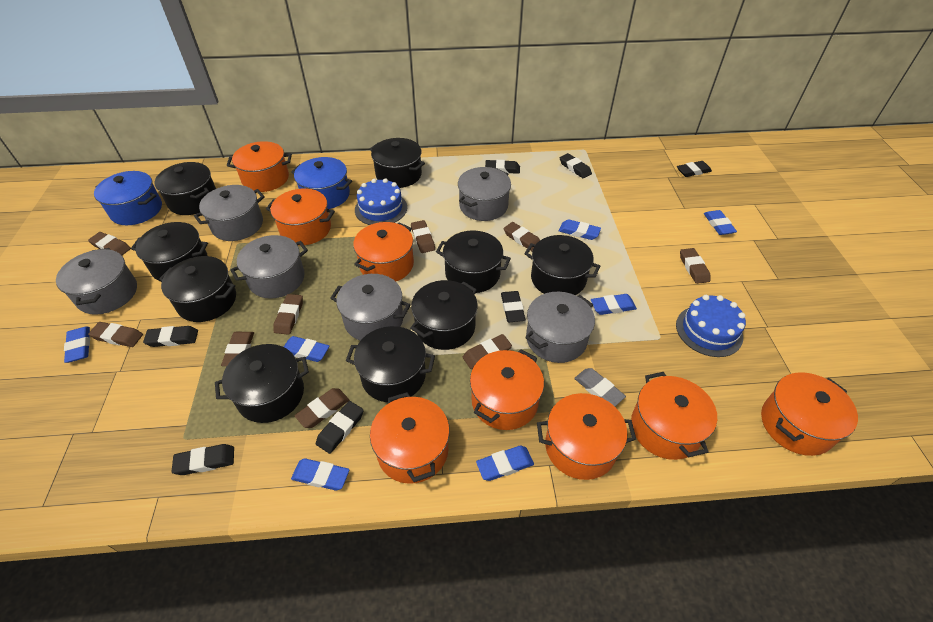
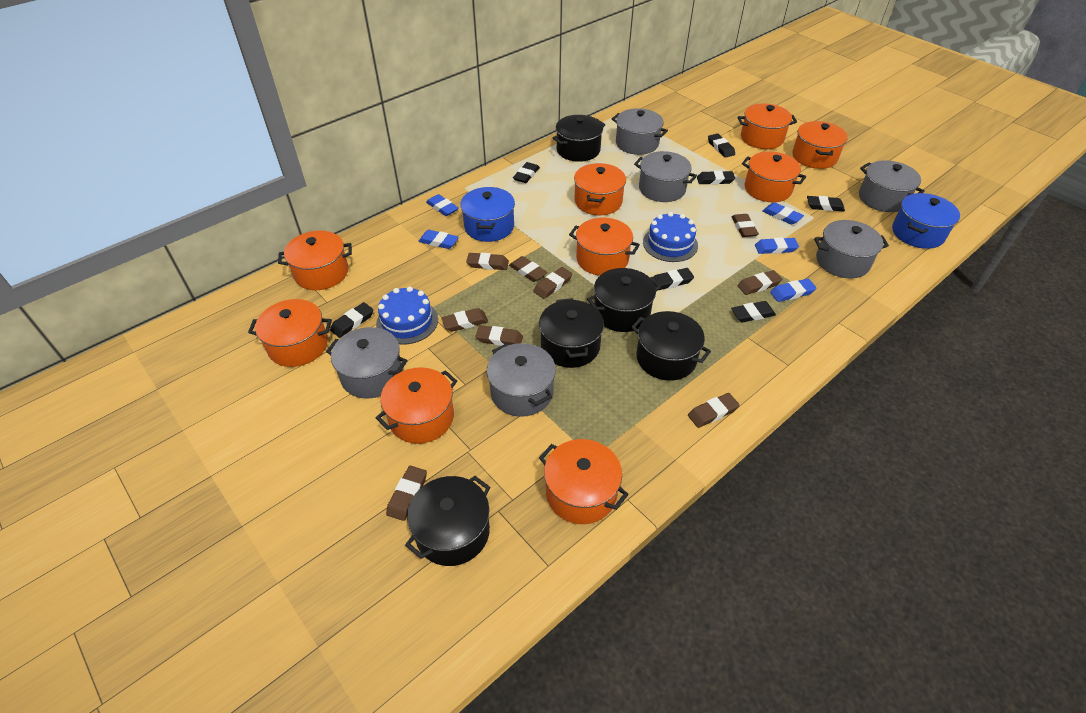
black pot: 9 -> 5
blue eraser: 7 -> 5
grey eraser: 1 -> 0
orange pot: 8 -> 9

